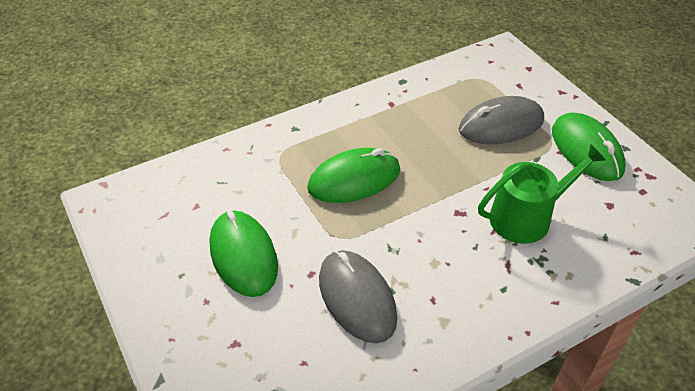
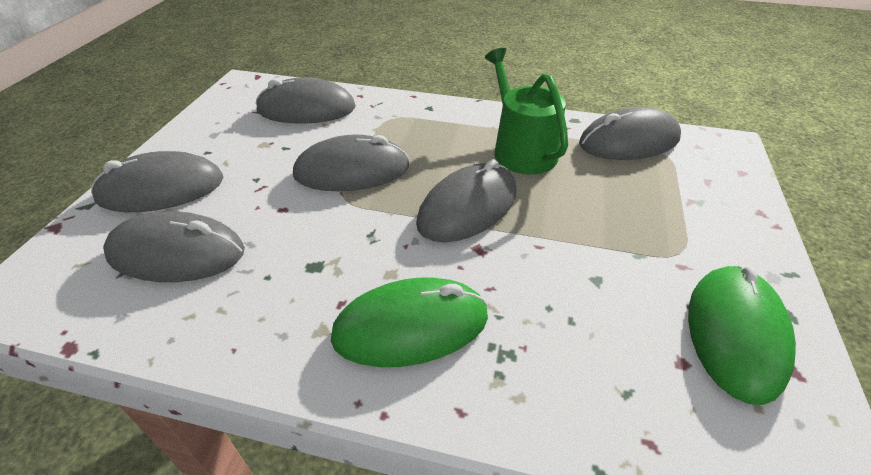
green mouse: 3 -> 2
grey mouse: 2 -> 6

